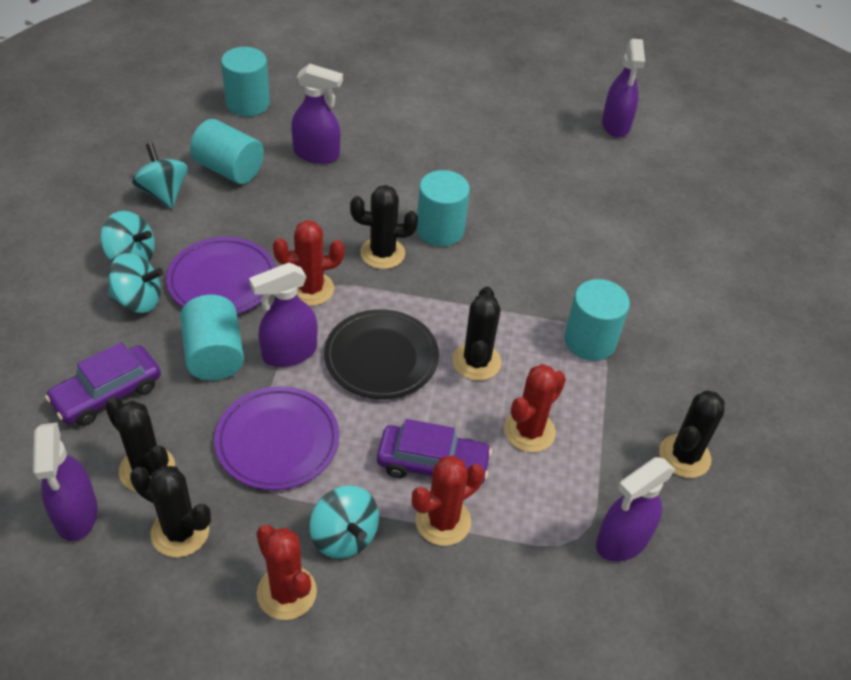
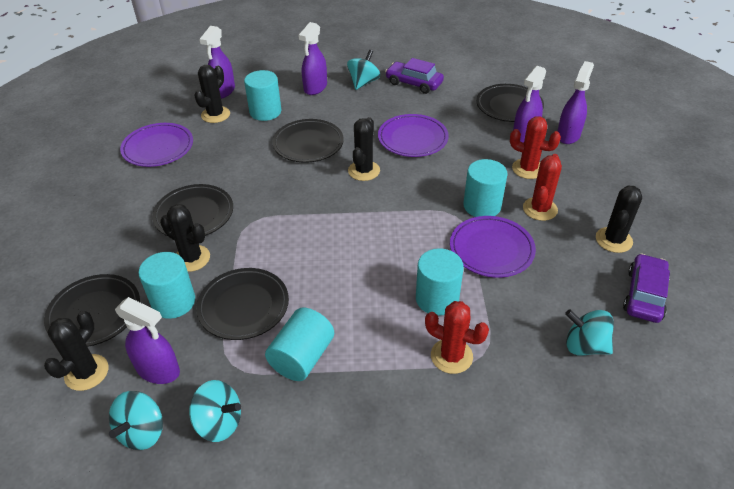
black plate: 1 -> 5
purple plate: 2 -> 3
red cactus: 4 -> 3

